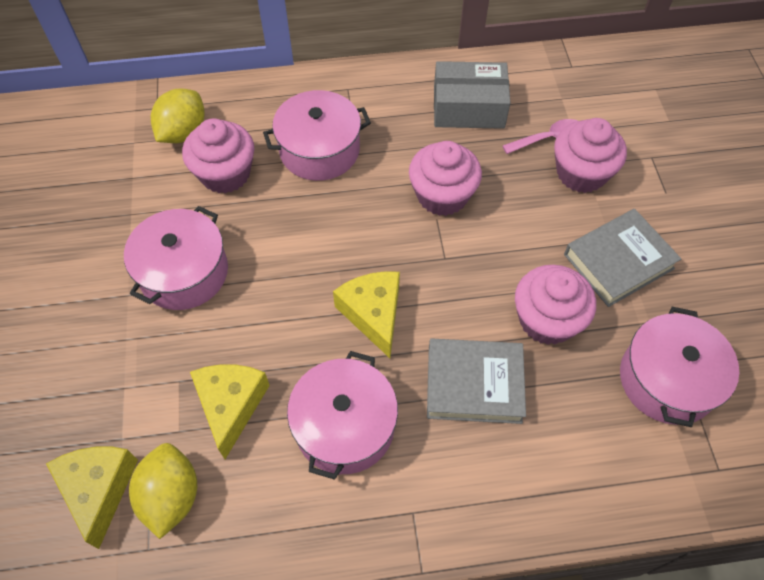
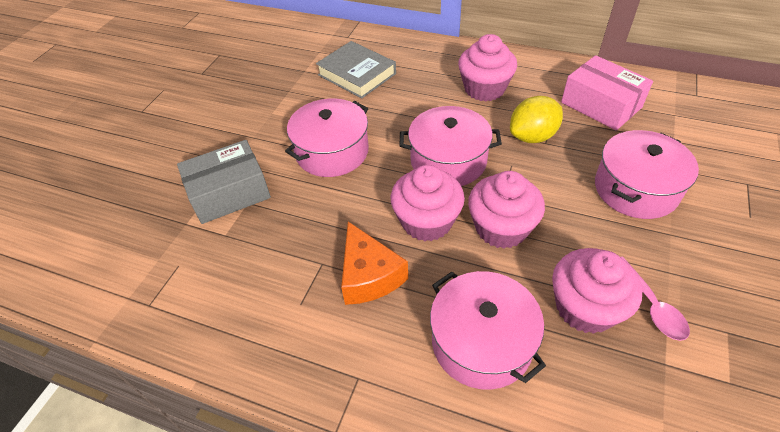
grey book: 2 -> 1
orange cheese: 0 -> 1
pink box: 0 -> 1
yellow cheese: 3 -> 0
yellow lemon: 2 -> 1

